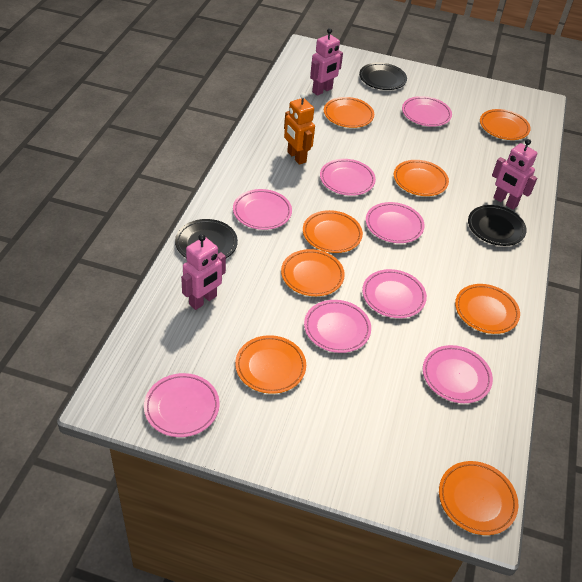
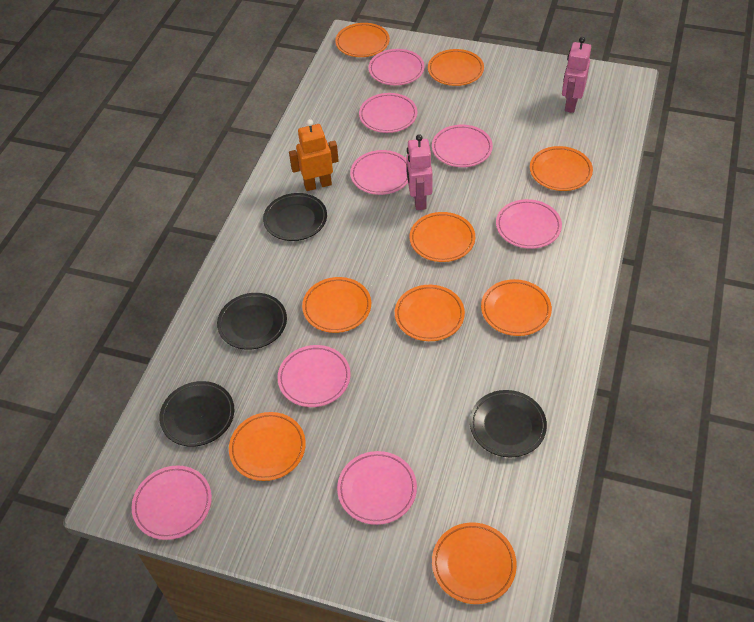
black plate: 3 -> 4
orange plate: 8 -> 9
pink robot: 3 -> 2

